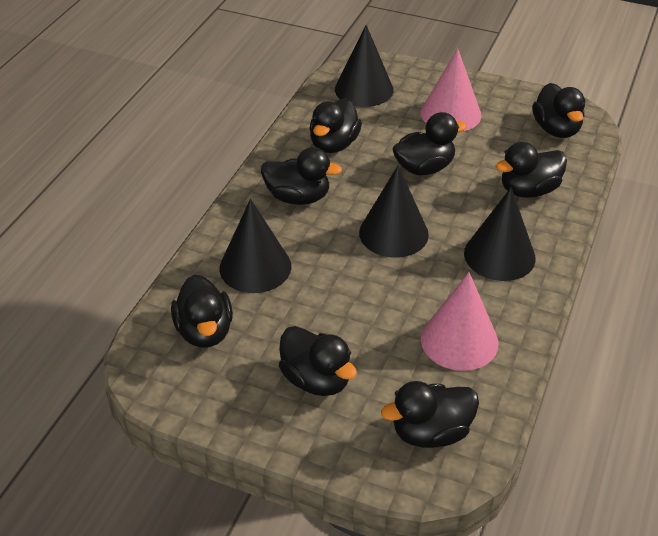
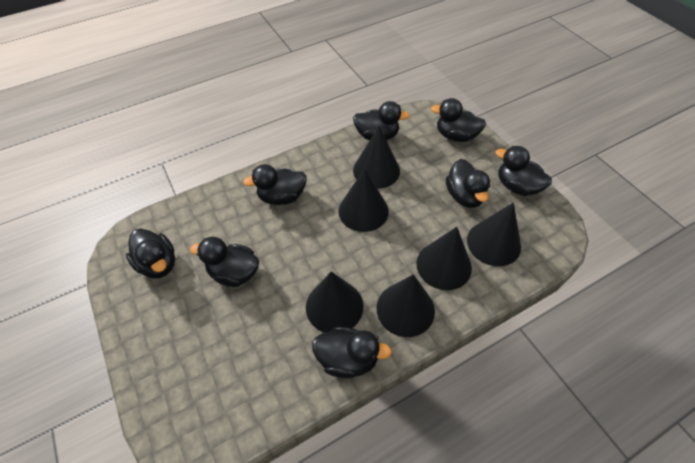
black cone: 4 -> 6
pink cone: 2 -> 0

